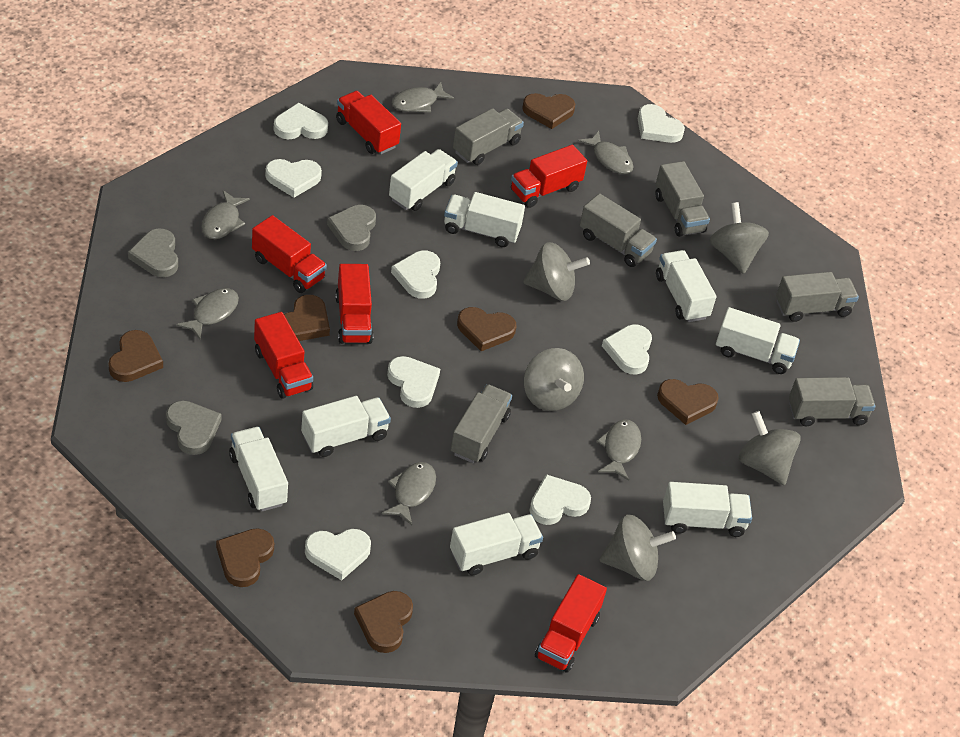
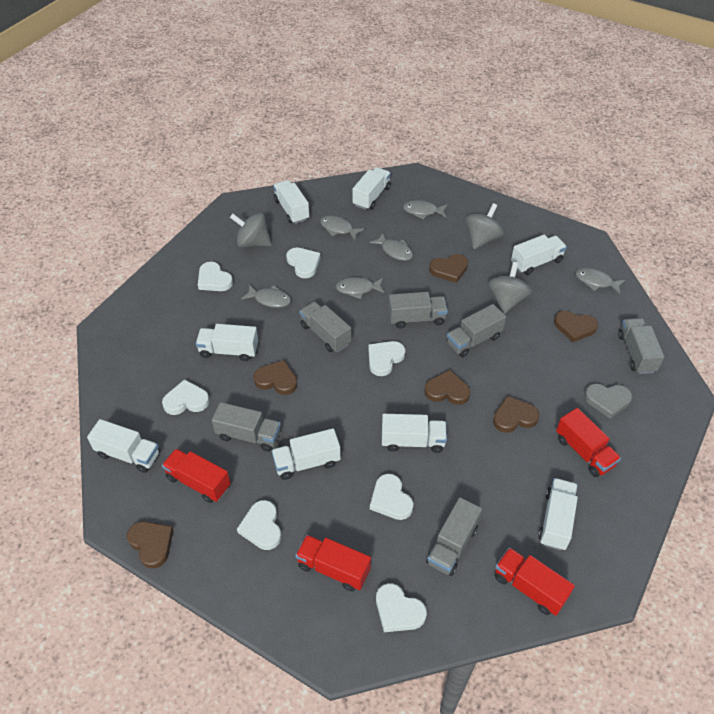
brown heart: 7 -> 6
grey heart: 3 -> 1
grey spinning top: 5 -> 3
red truck: 6 -> 4
white heart: 8 -> 7

